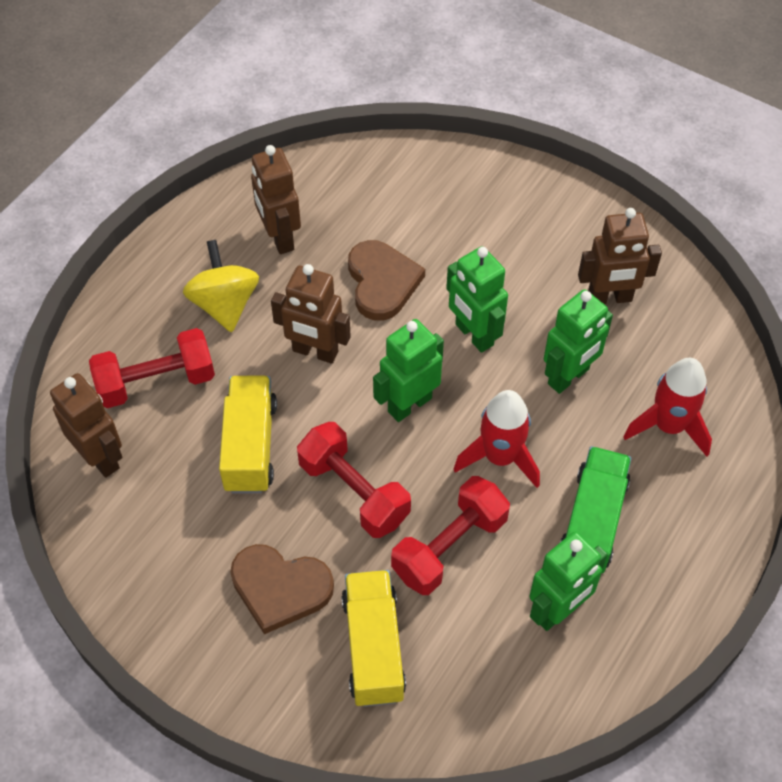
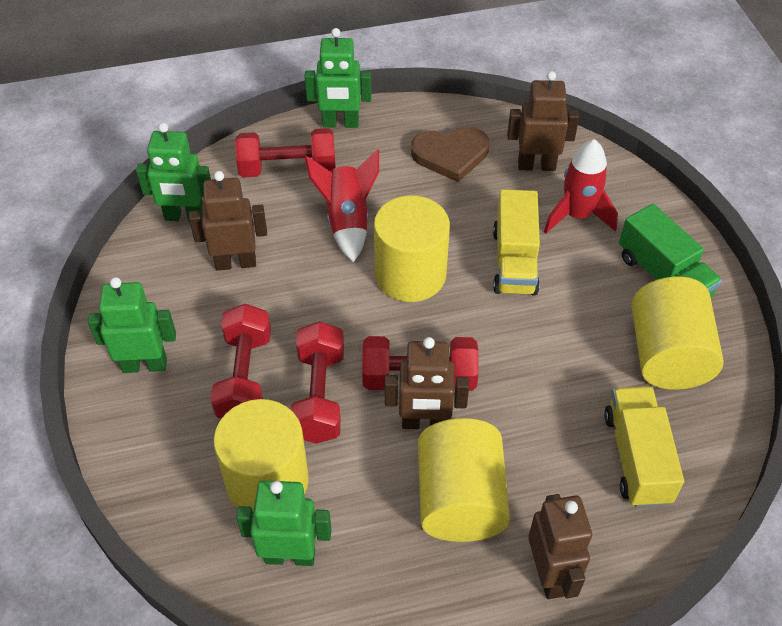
brown heart: 2 -> 1
red dumbbell: 3 -> 4
yellow cylinder: 0 -> 4
yellow spinning top: 1 -> 0

